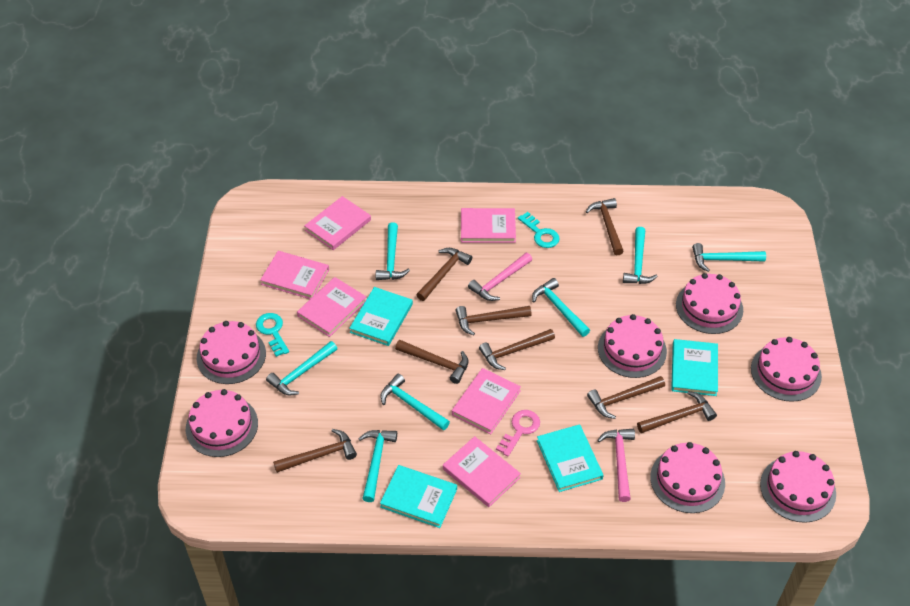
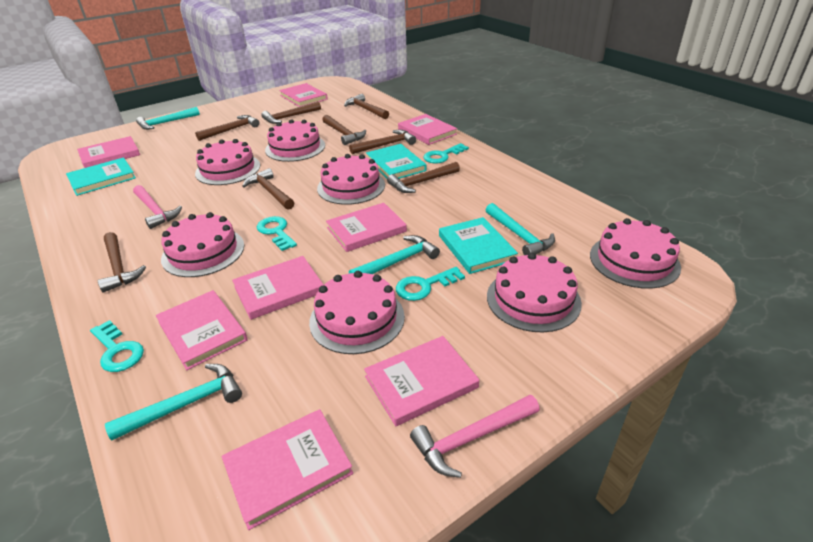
pink book: 6 -> 8
pink key: 1 -> 0
turquoise book: 4 -> 3
turquoise hammer: 7 -> 4
turquoise key: 2 -> 4

